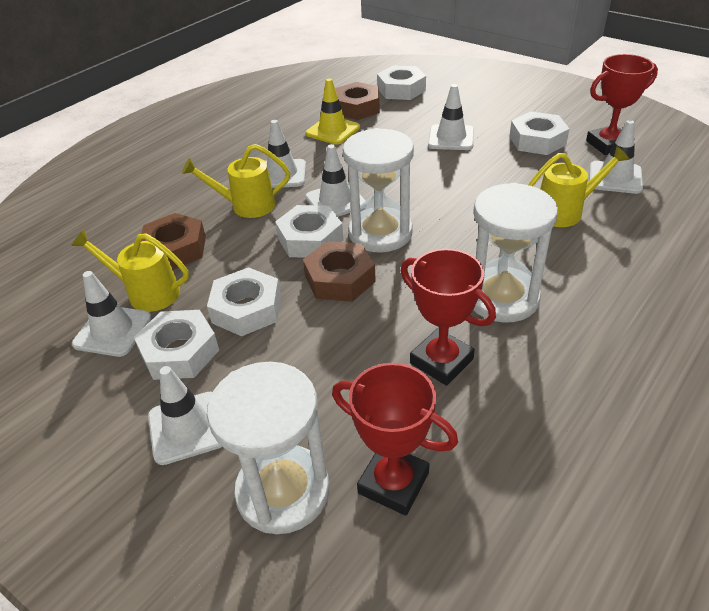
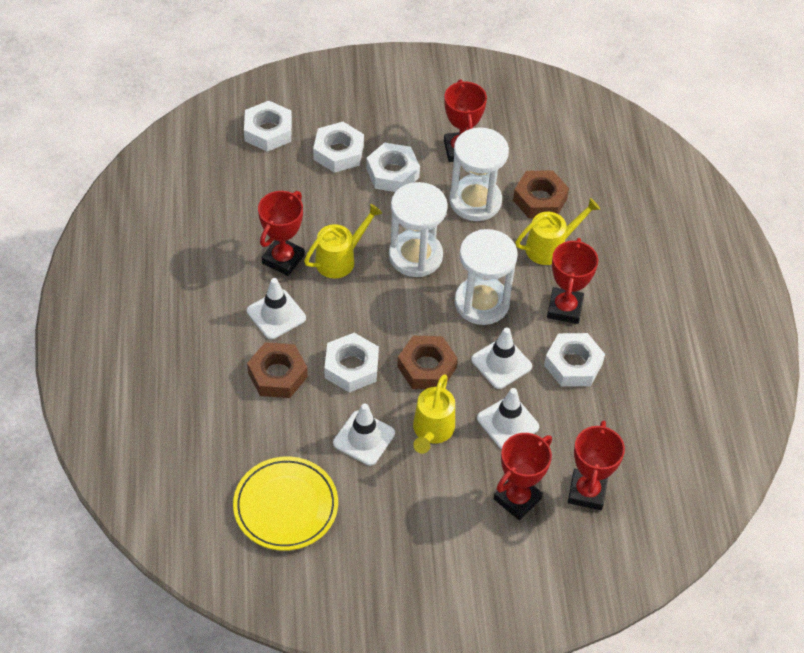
red trophy: 3 -> 5
white traffic cone: 6 -> 4
yellow plate: 0 -> 1
yellow traffic cone: 1 -> 0

